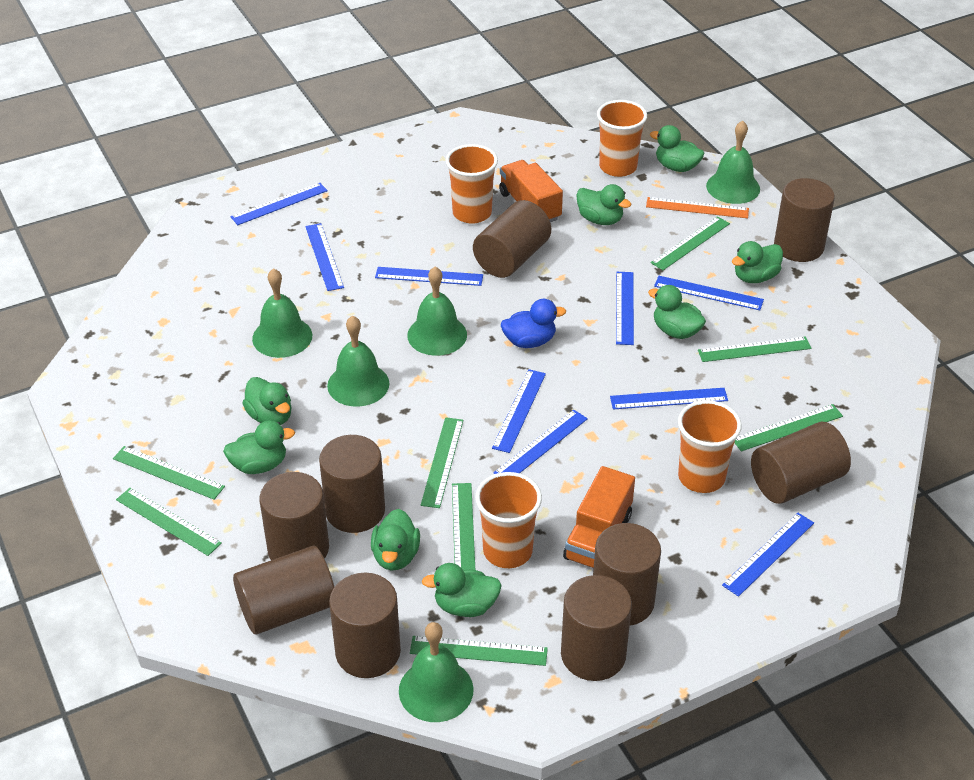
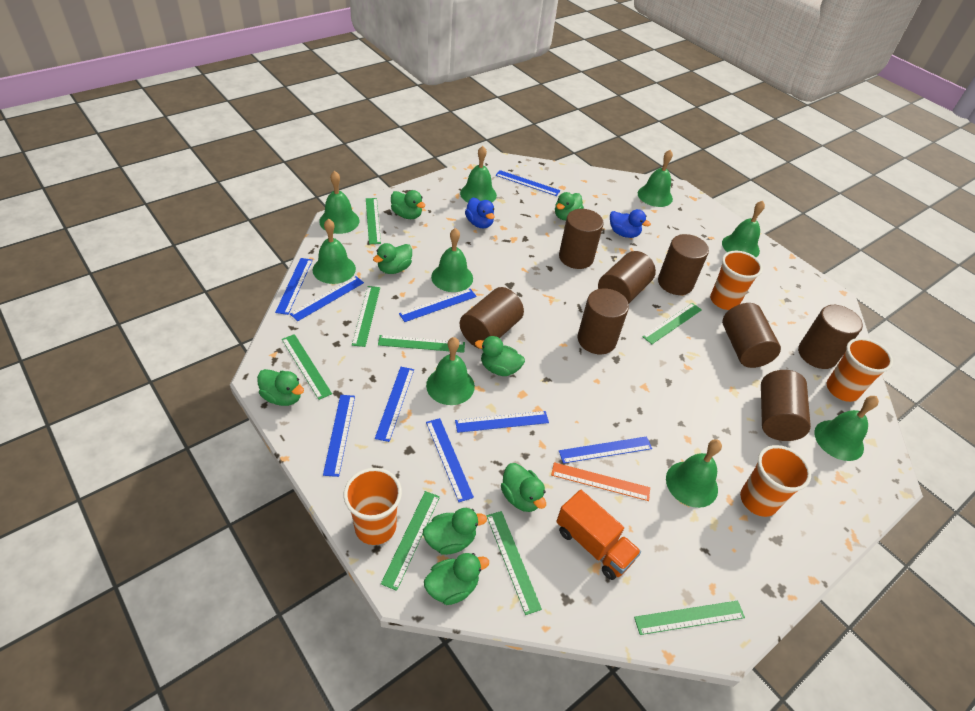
blue duck: 1 -> 2
brown cylinder: 9 -> 8
green bell: 5 -> 9
orange truck: 2 -> 1

